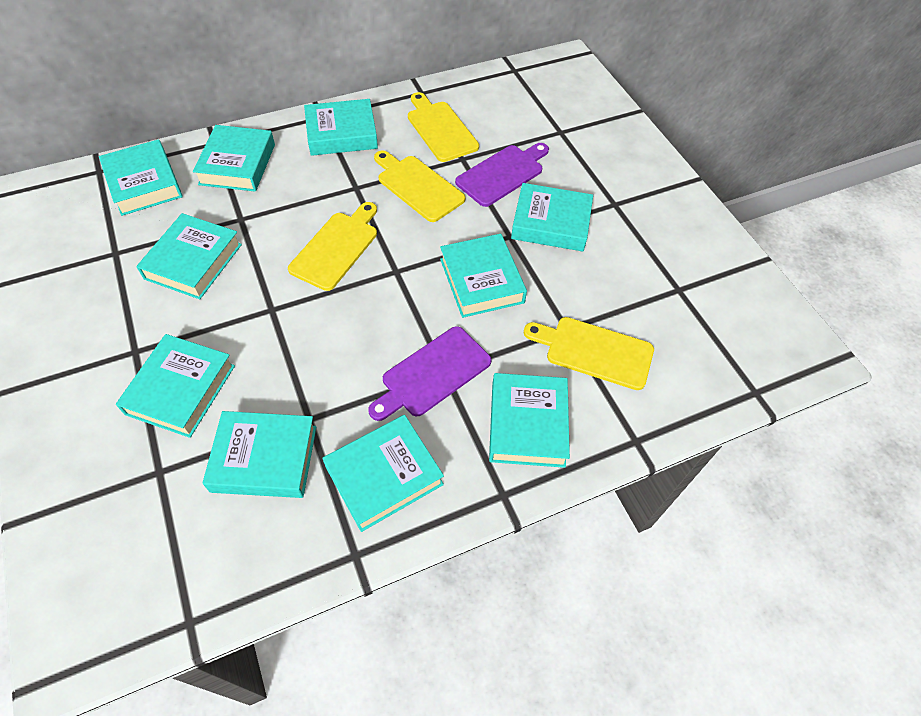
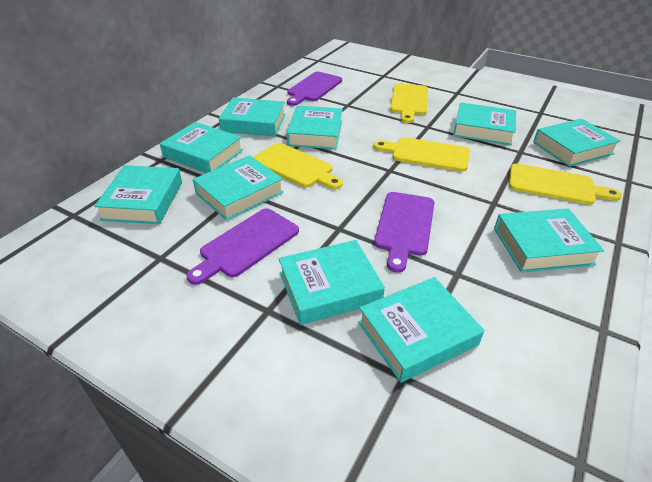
purple cutting board: 2 -> 3

